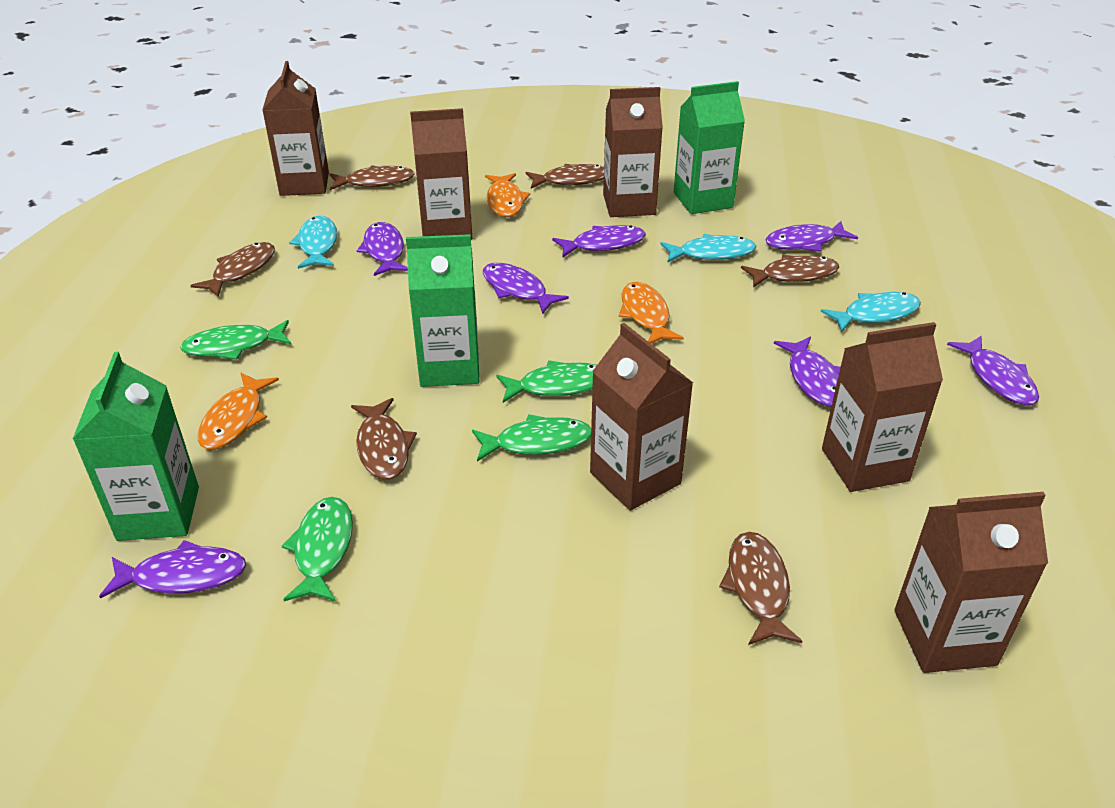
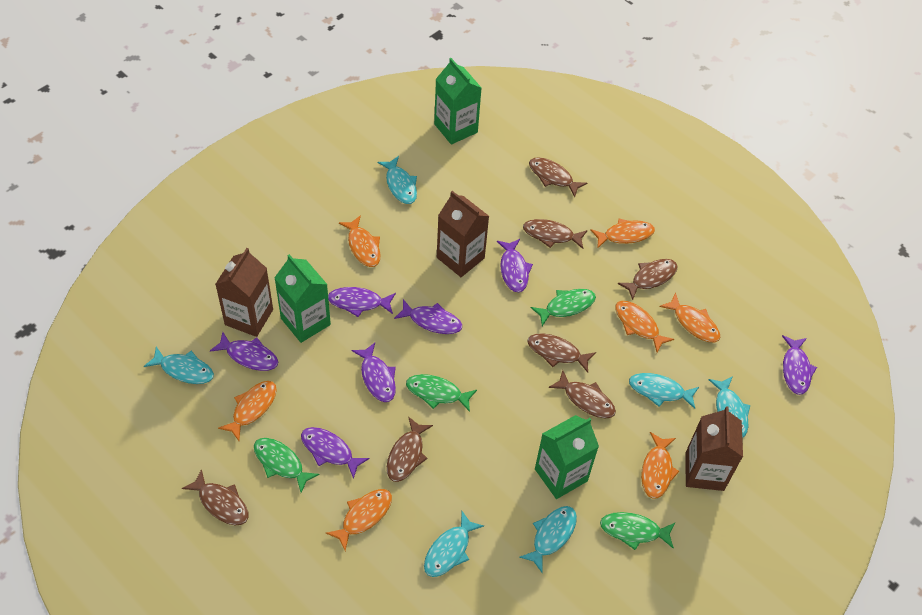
brown carton: 6 -> 3
brown fish: 6 -> 7
orange fish: 3 -> 7
turquoise fish: 3 -> 6

